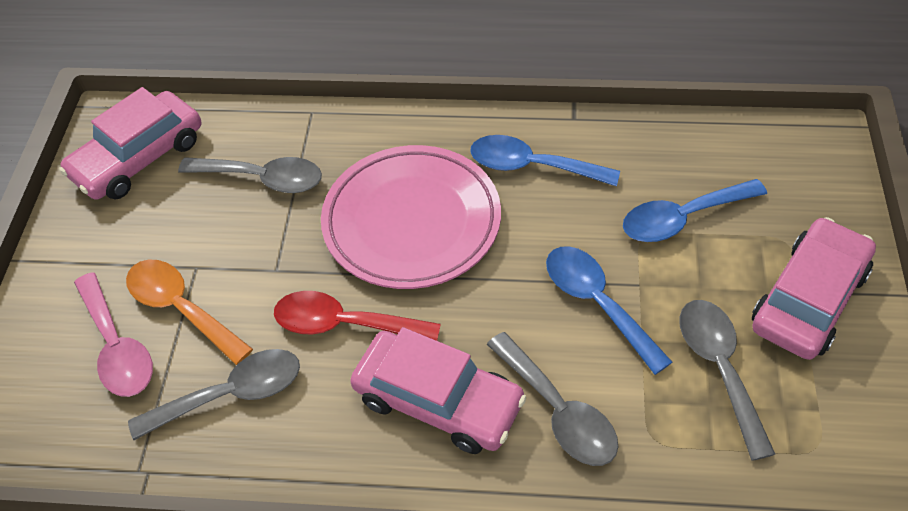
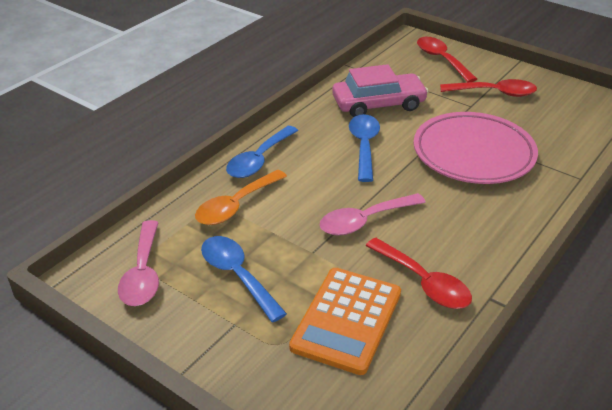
grey spoon: 4 -> 0
orange calculator: 0 -> 1
pink car: 3 -> 1
pink spoon: 1 -> 2
red spoon: 1 -> 3

